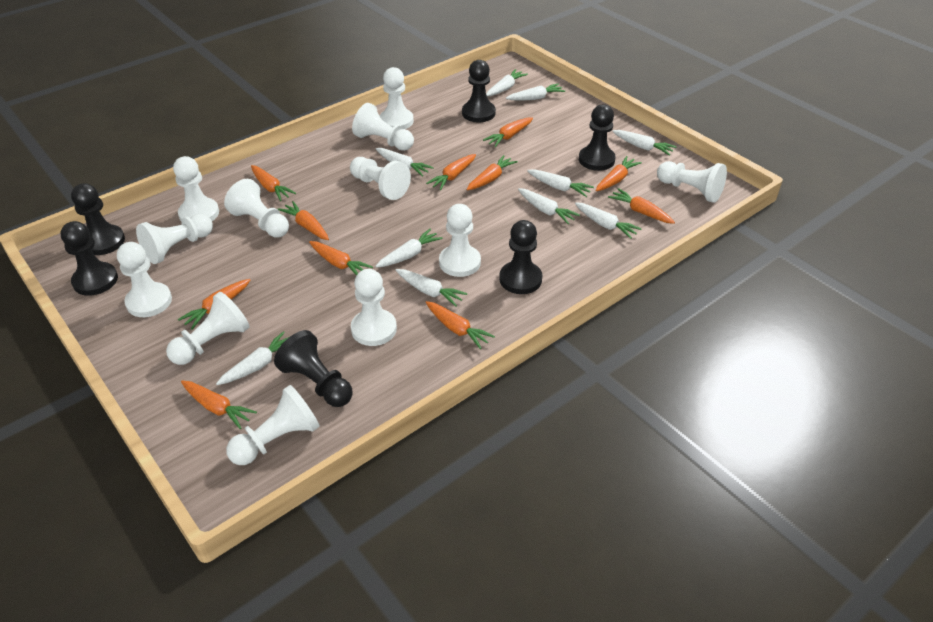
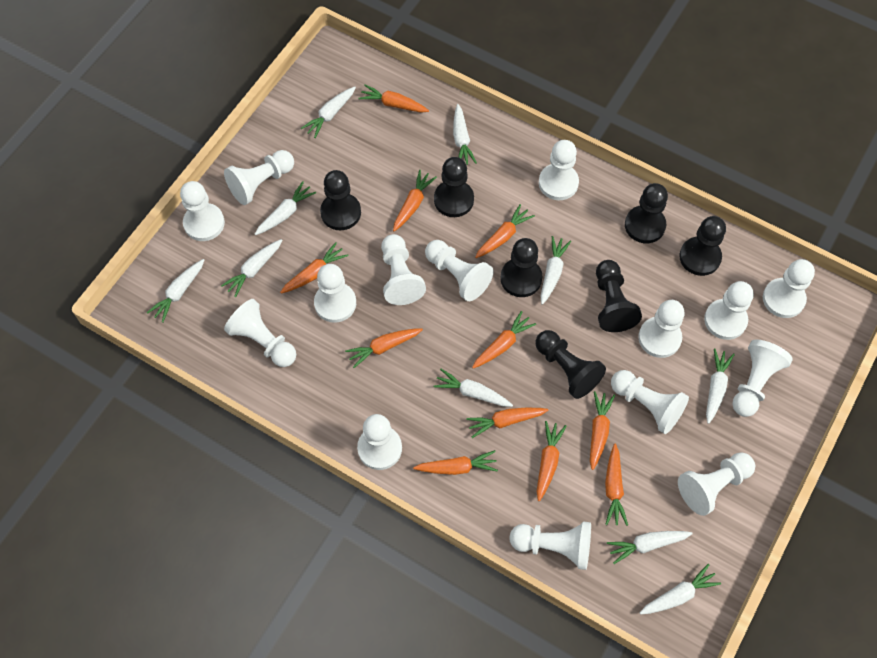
black pawn: 6 -> 7
white pawn: 12 -> 15

